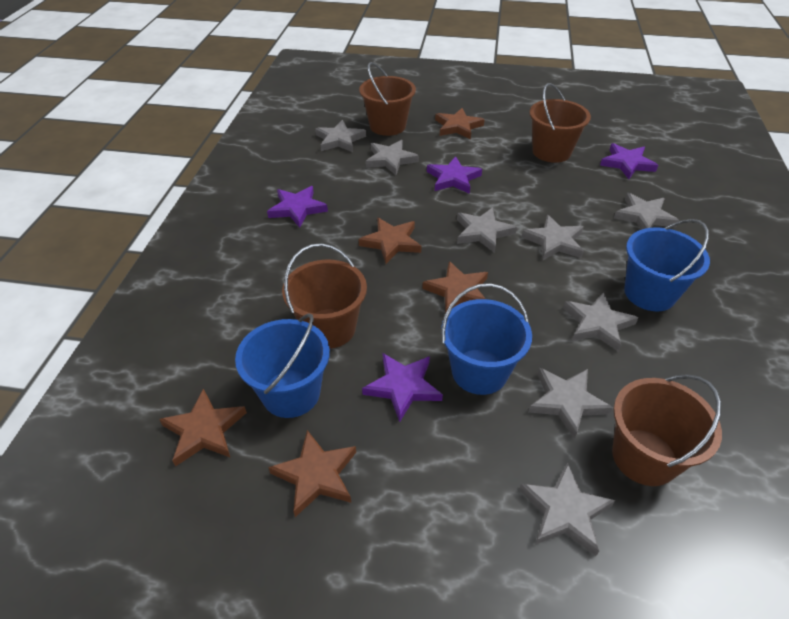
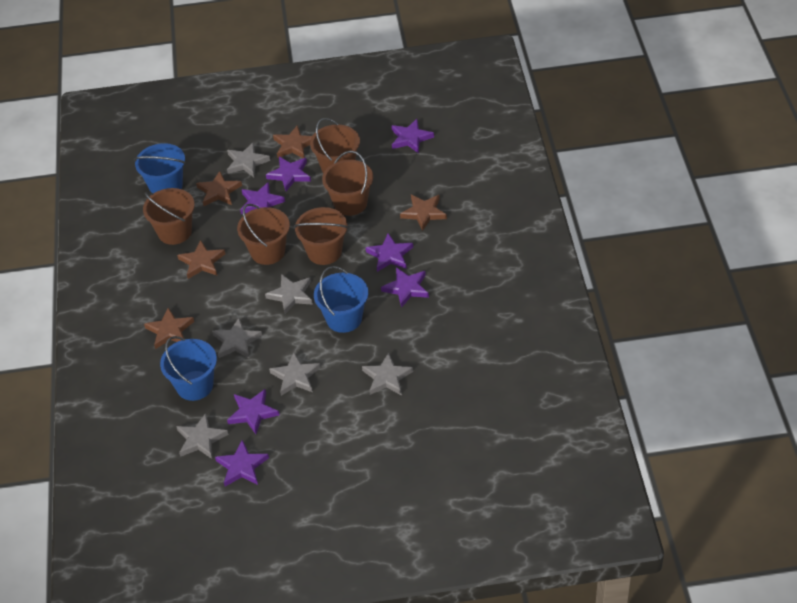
brown bucket: 4 -> 5
grey star: 8 -> 6
purple star: 4 -> 7

